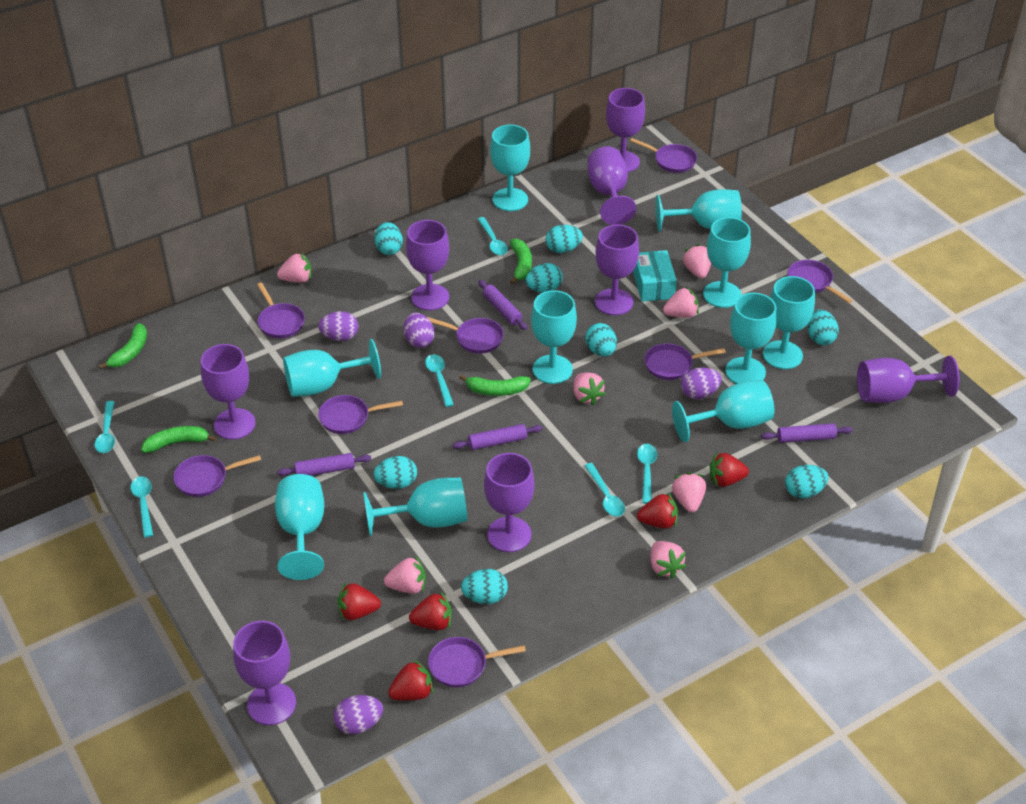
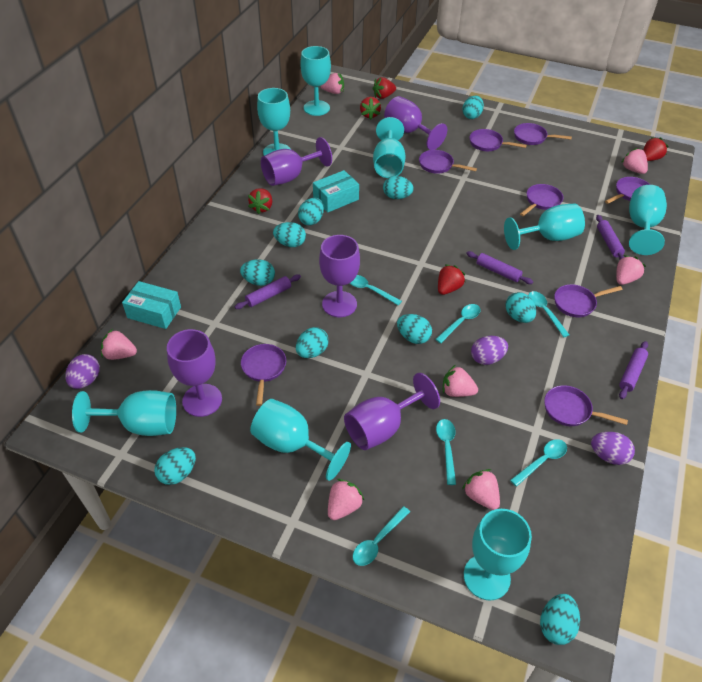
green banana: 4 -> 0
purple egg: 4 -> 3
purple goblet: 8 -> 5
turquoise box: 1 -> 2
turquoise egg: 8 -> 10
turquoise goblet: 10 -> 8

